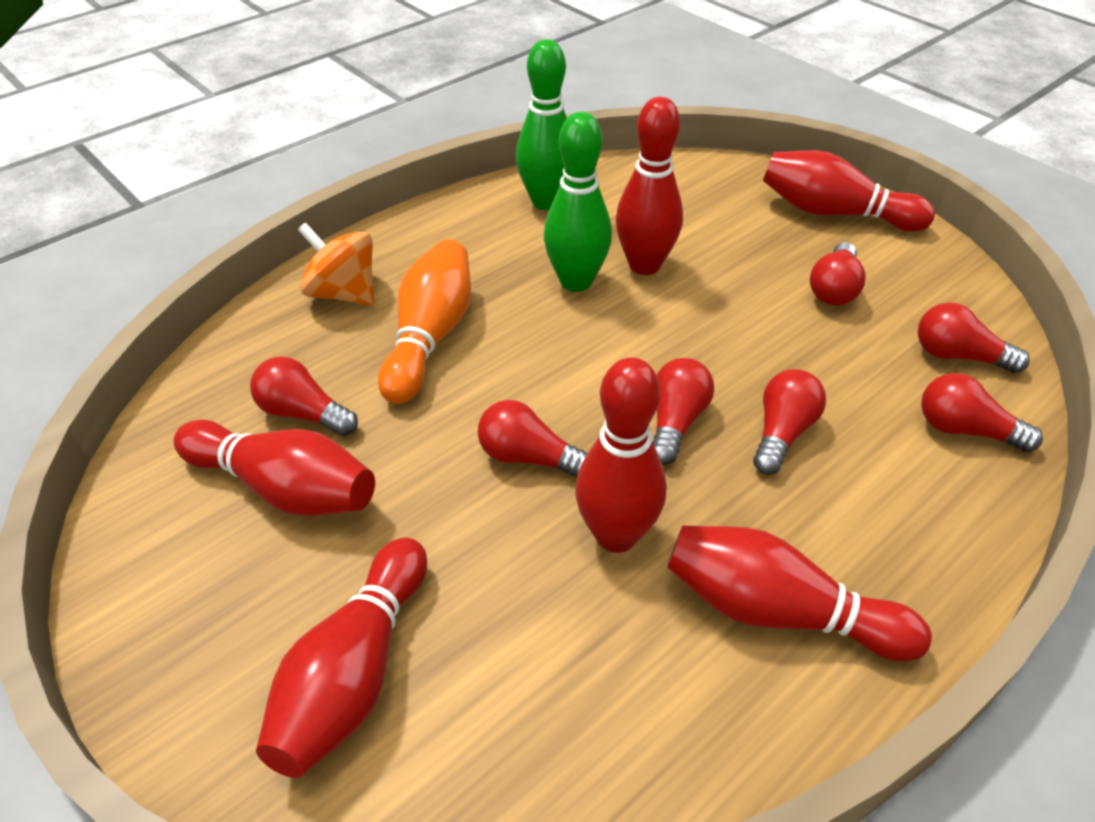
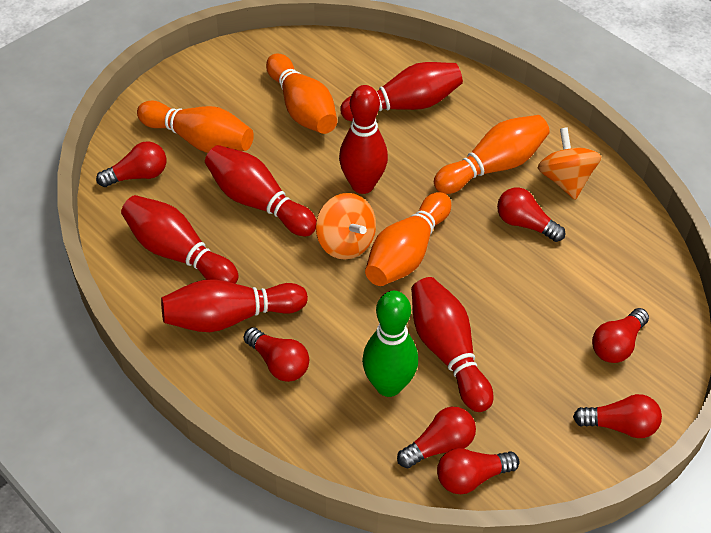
green bowling pin: 2 -> 1
orange bowling pin: 1 -> 4
orange spinning top: 1 -> 2

